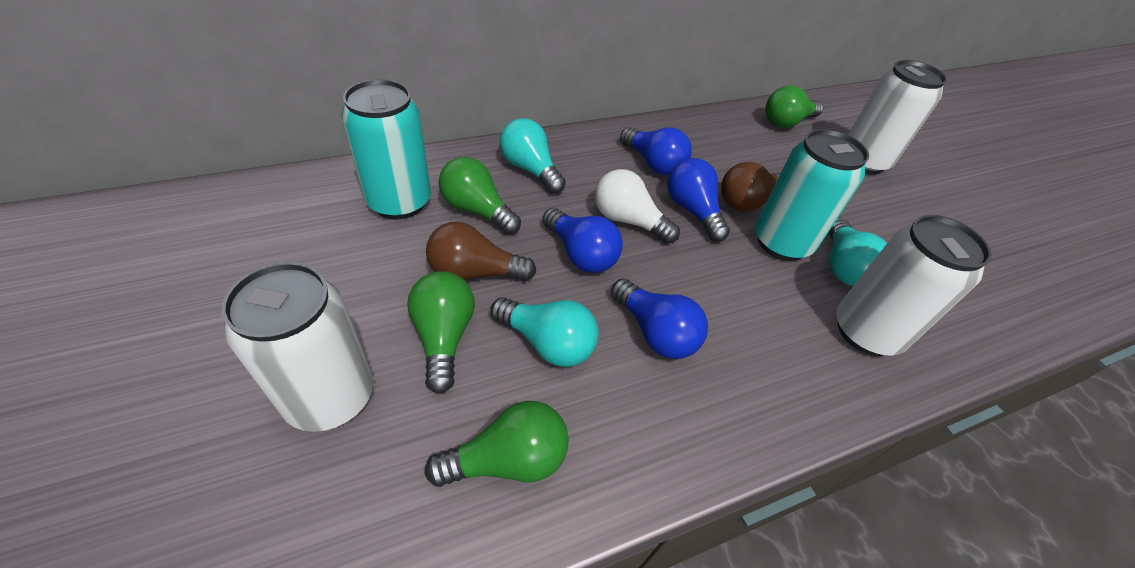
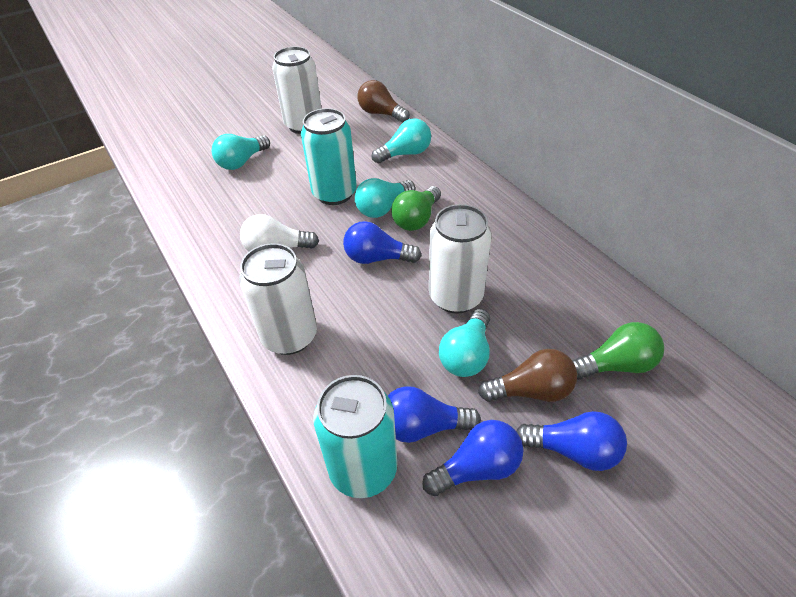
green light bulb: 4 -> 2
turquoise light bulb: 3 -> 4

